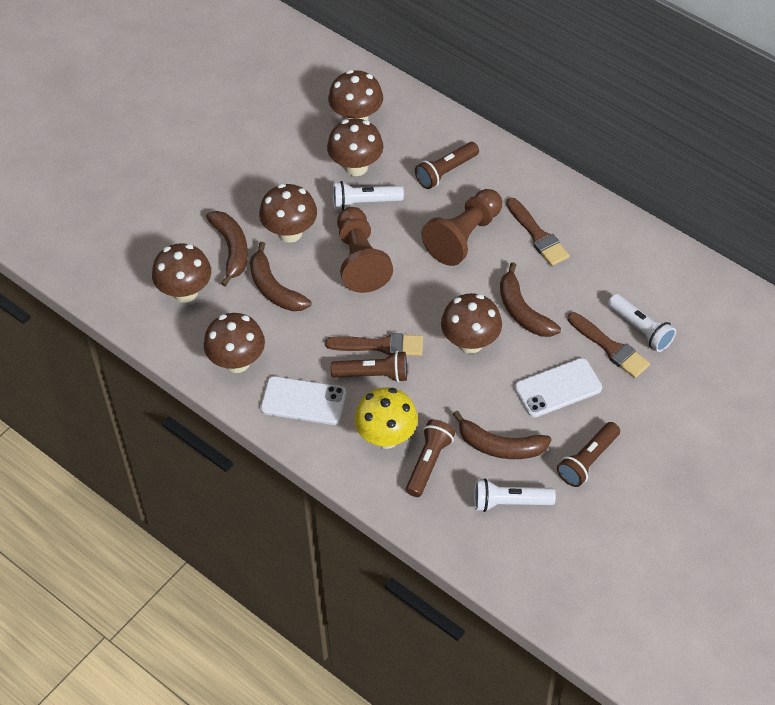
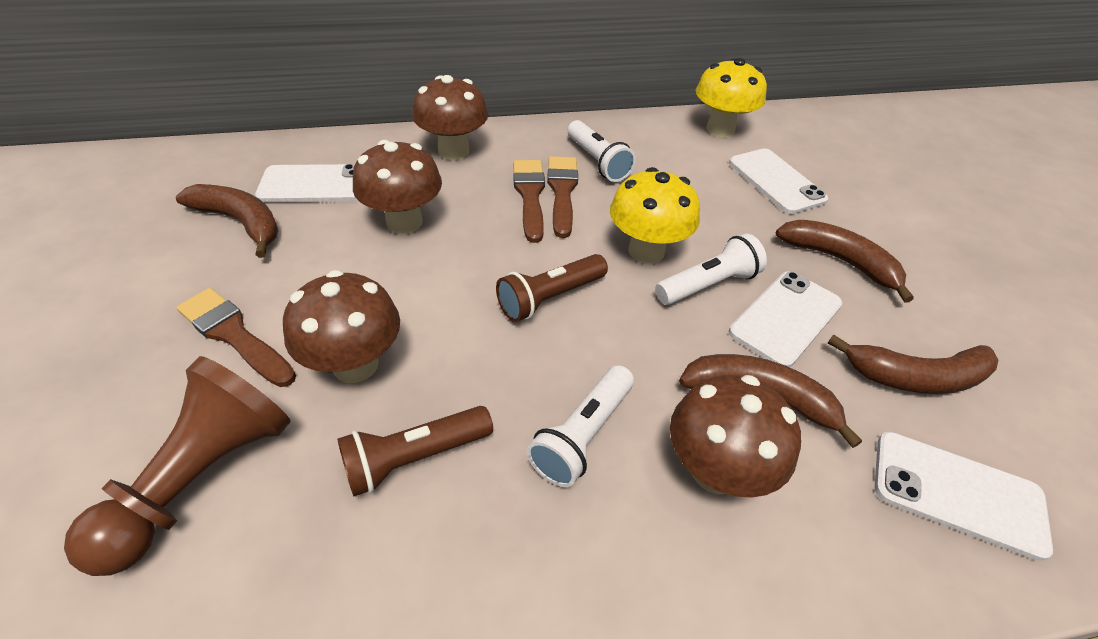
brown flashlight: 4 -> 2
brown mushroom: 6 -> 4
brown pawn: 2 -> 1
white phone: 2 -> 4
yellow mushroom: 1 -> 2

